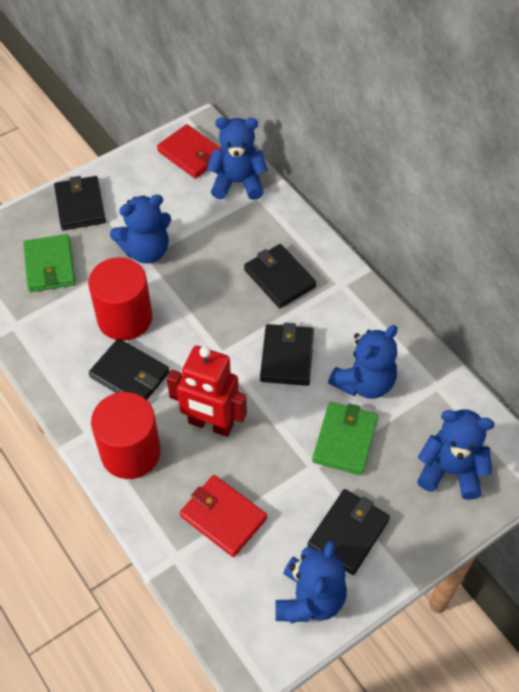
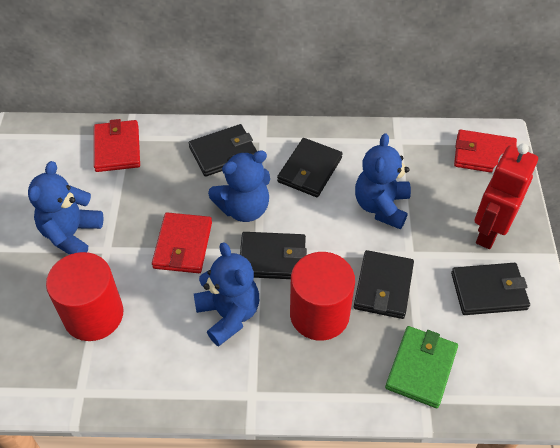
blue teddy bear: 5 -> 4
green wallet: 2 -> 1
red wallet: 2 -> 3

